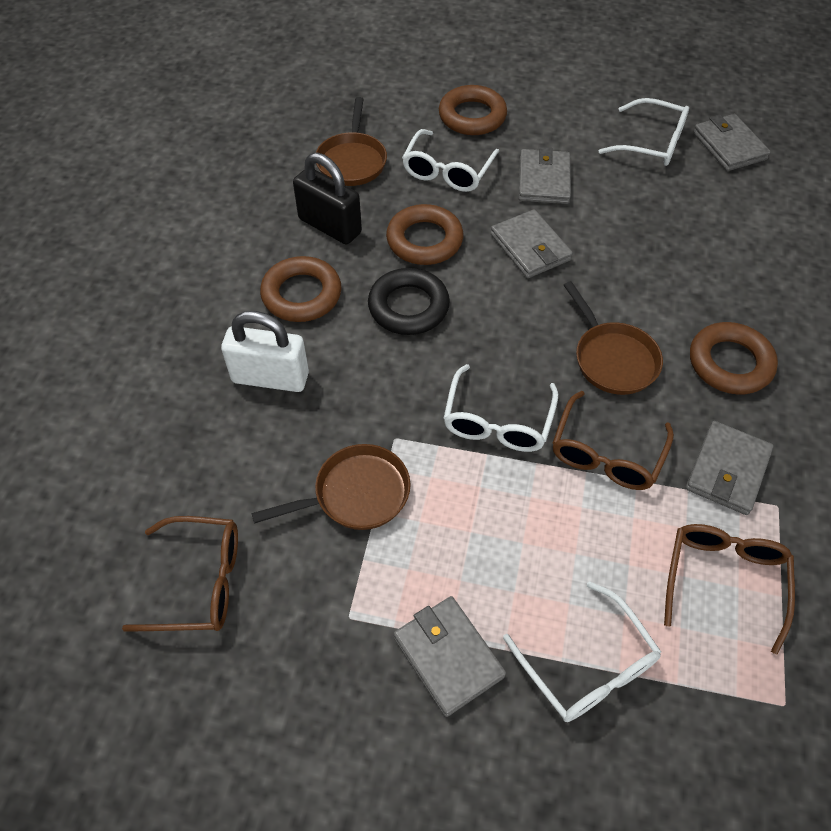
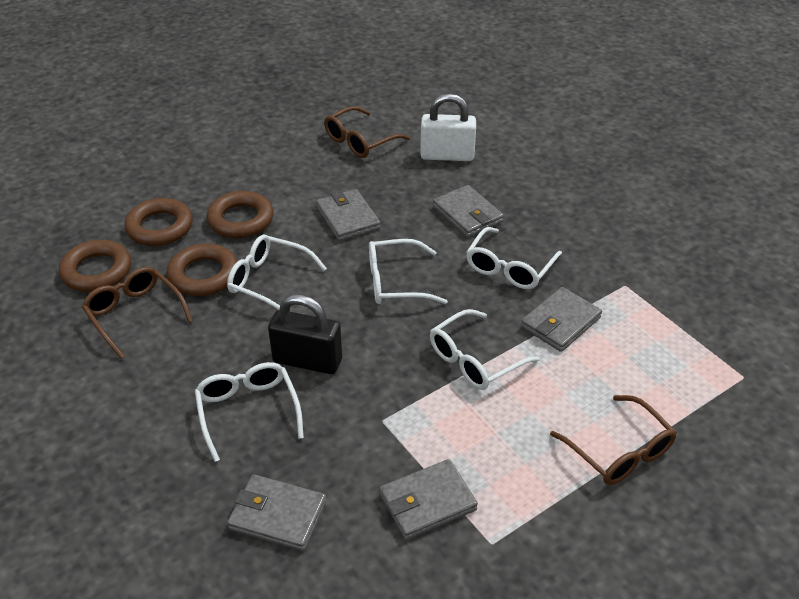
black ring: 1 -> 0
brown pan: 3 -> 0
white glasses: 4 -> 5

